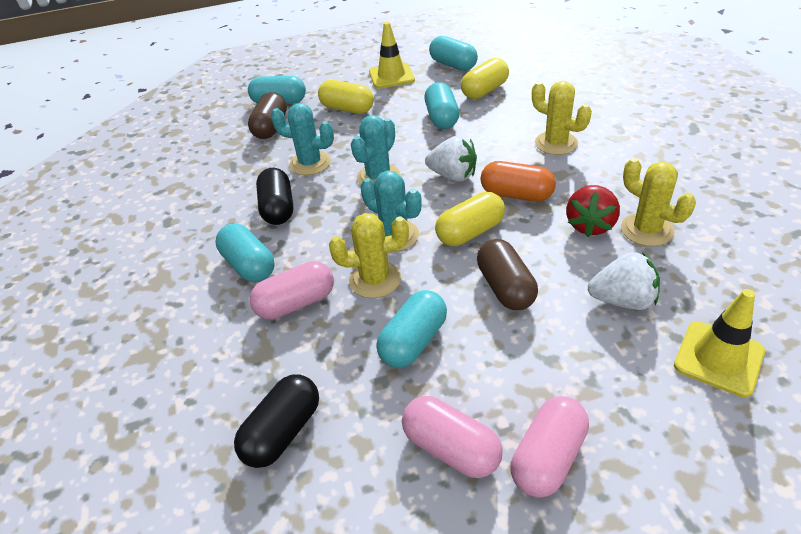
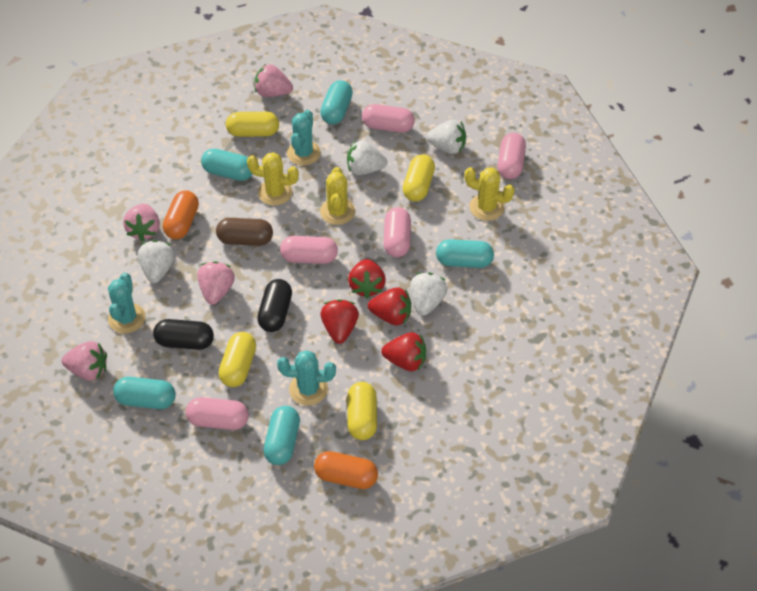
brown capsule: 2 -> 1
orange capsule: 1 -> 2
pink capsule: 3 -> 5
pink strawberry: 0 -> 4
red strawberry: 1 -> 4
white strawberry: 2 -> 4
yellow capsule: 3 -> 4
yellow traffic cone: 2 -> 0

